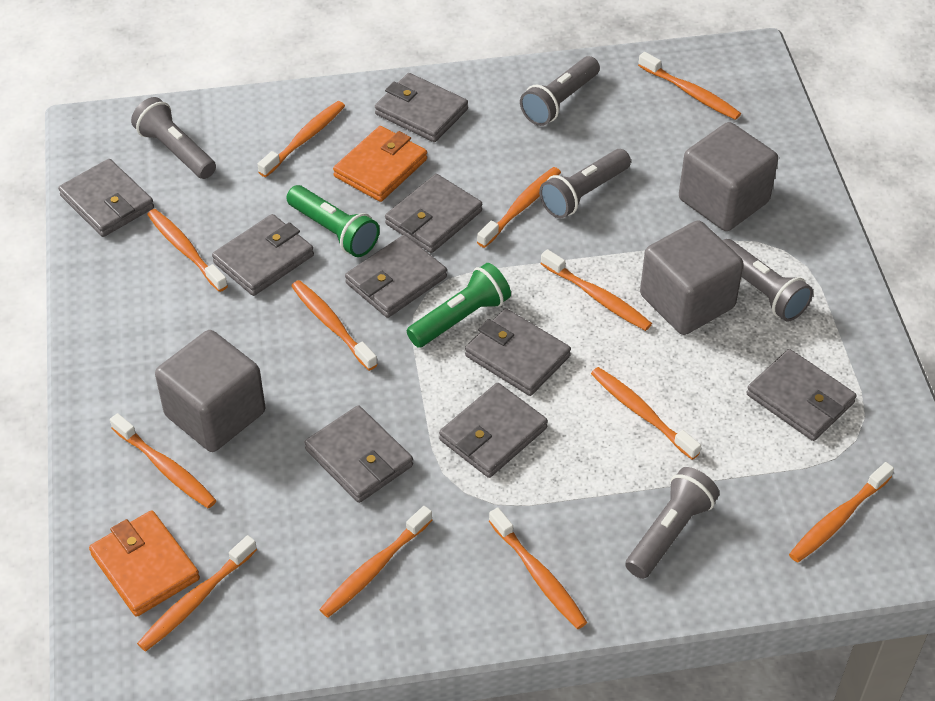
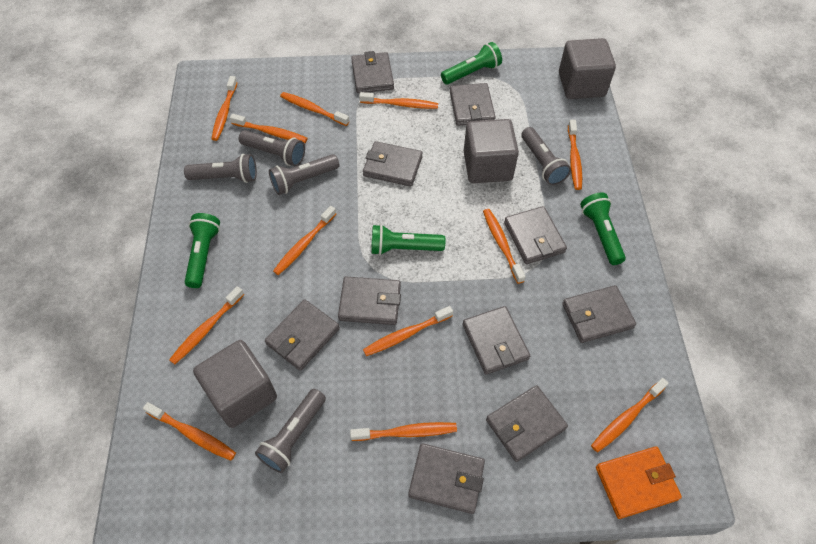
green flashlight: 2 -> 4
grey wallet: 9 -> 10
orange wallet: 2 -> 1

